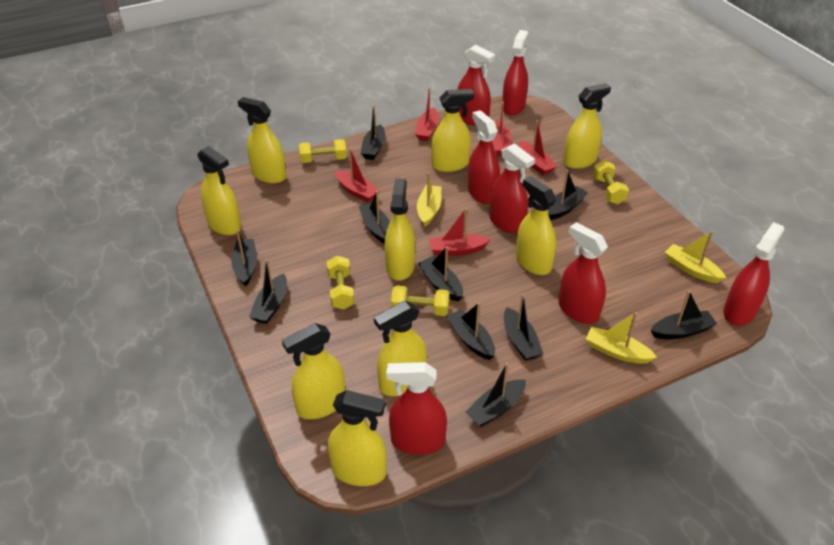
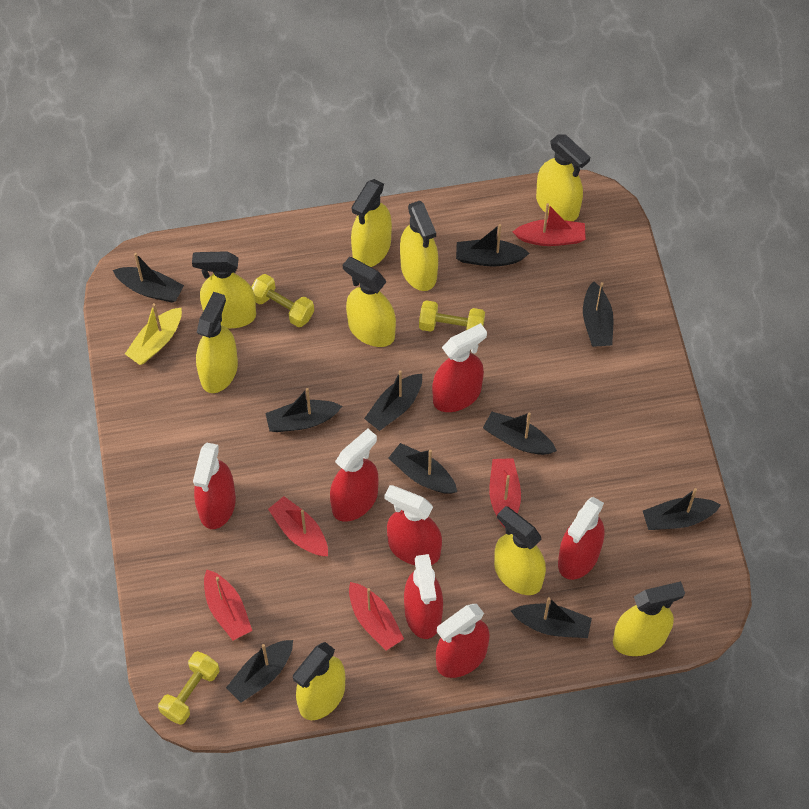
yellow boat: 3 -> 1
yellow dumbbell: 4 -> 3

